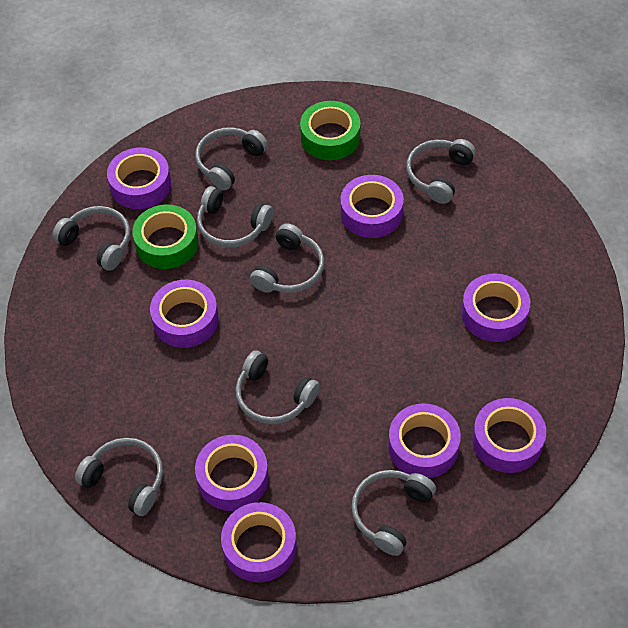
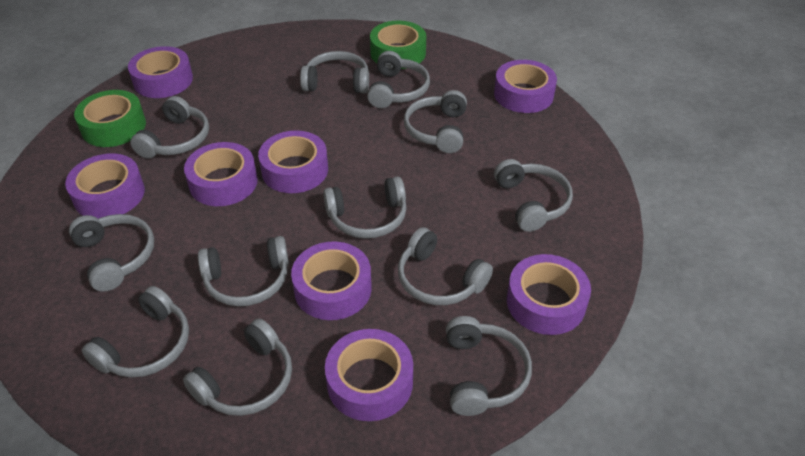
grey headphones: 8 -> 12

